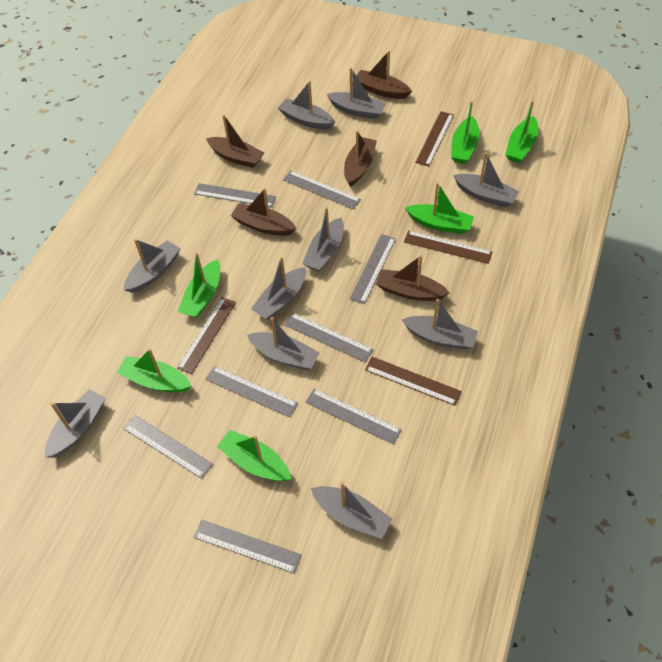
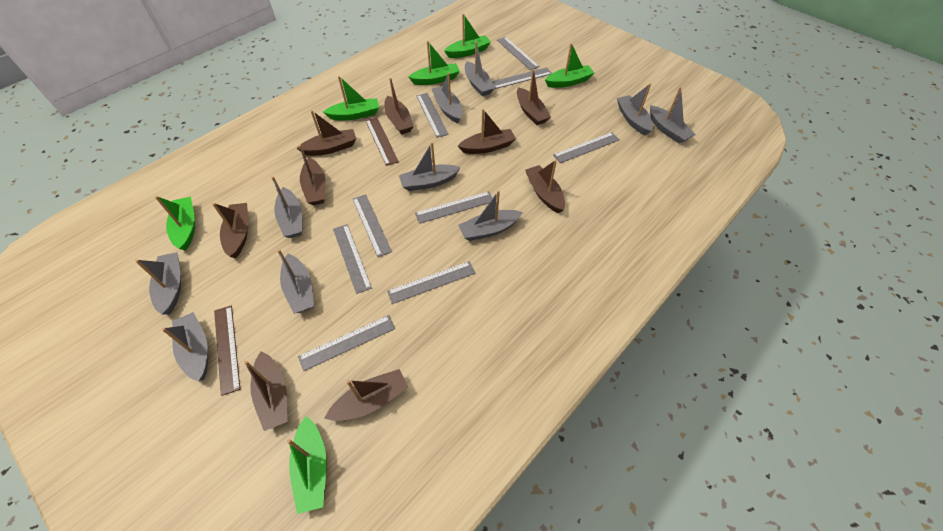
brown boat: 5 -> 9
brown ruler: 4 -> 2
grey ruler: 8 -> 9

